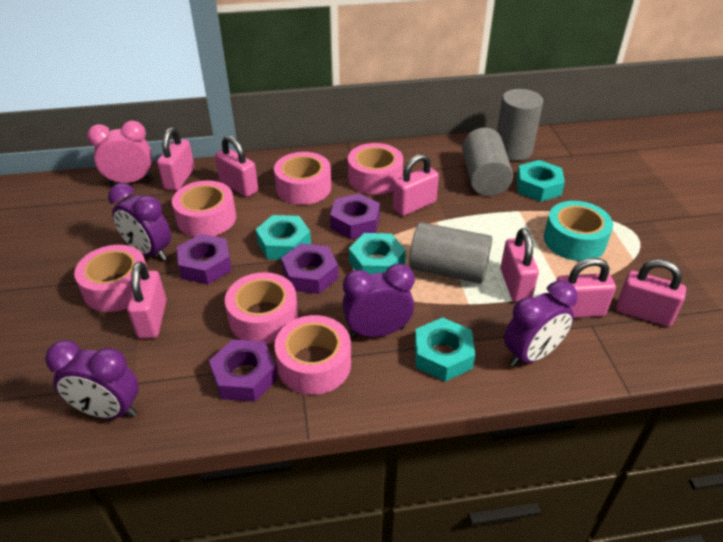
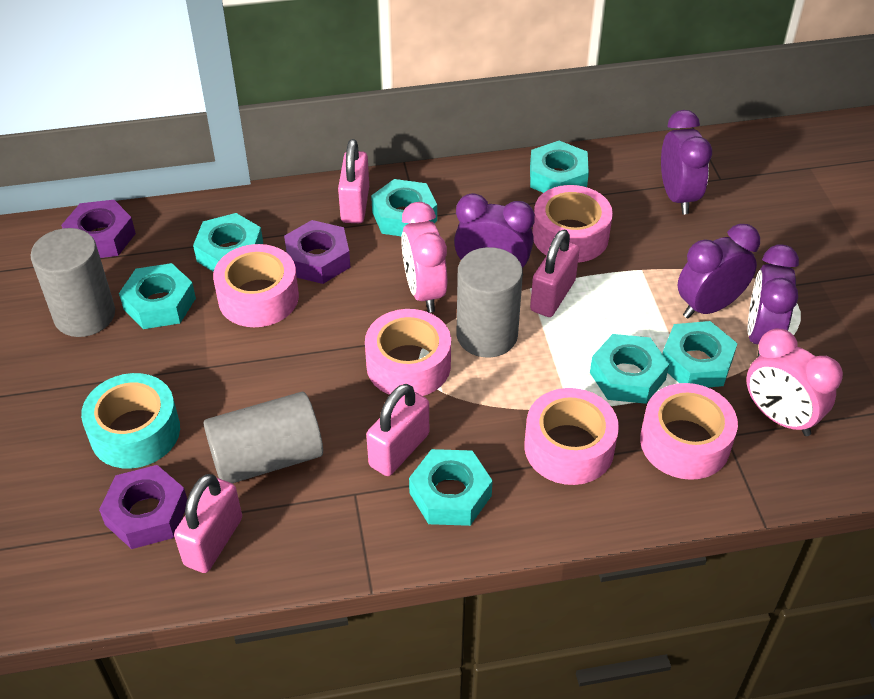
pink clock: 1 -> 2
pink padlock: 7 -> 4
pink tape: 6 -> 5
purple nut: 4 -> 3
turquoise nut: 4 -> 7

